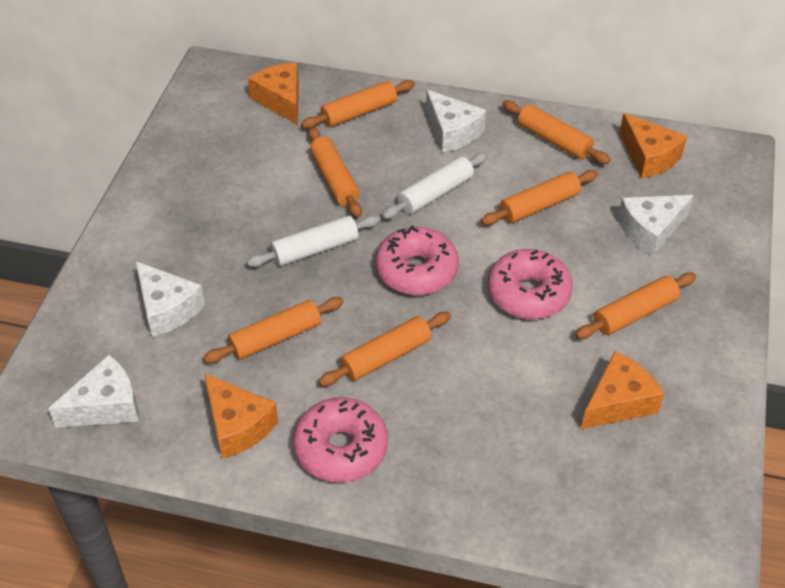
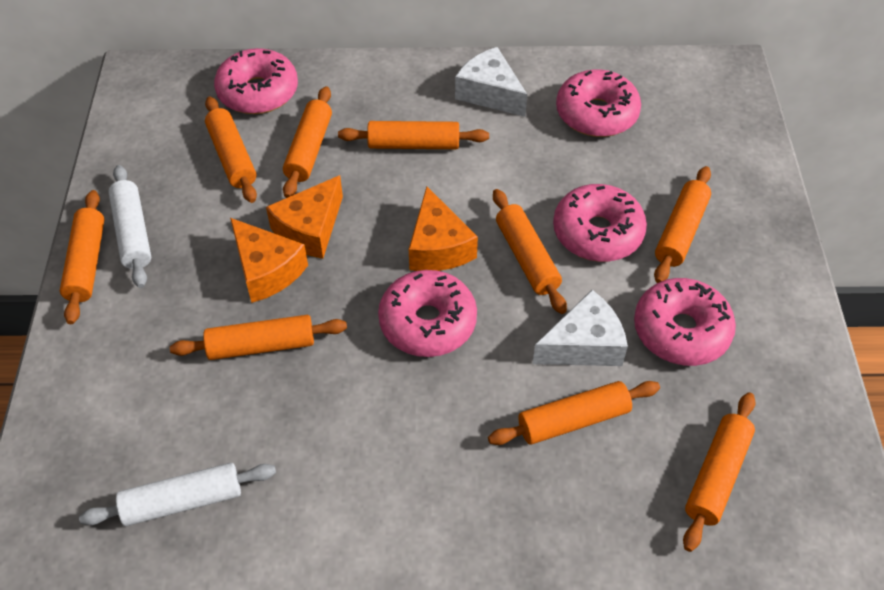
orange cheese: 4 -> 3
orange rolling pin: 7 -> 9
pink donut: 3 -> 5
white cheese: 4 -> 2

